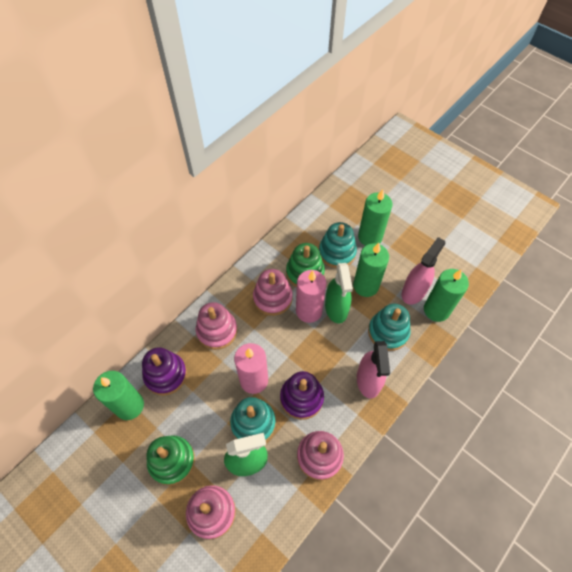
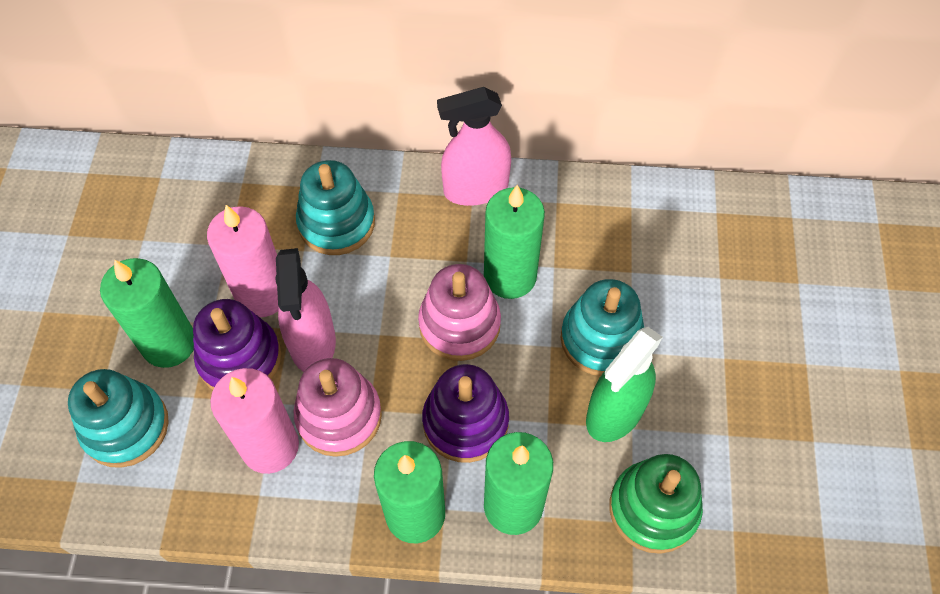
green spray bottle: 2 -> 1
green stacking toy: 2 -> 1
pink stacking toy: 4 -> 2

